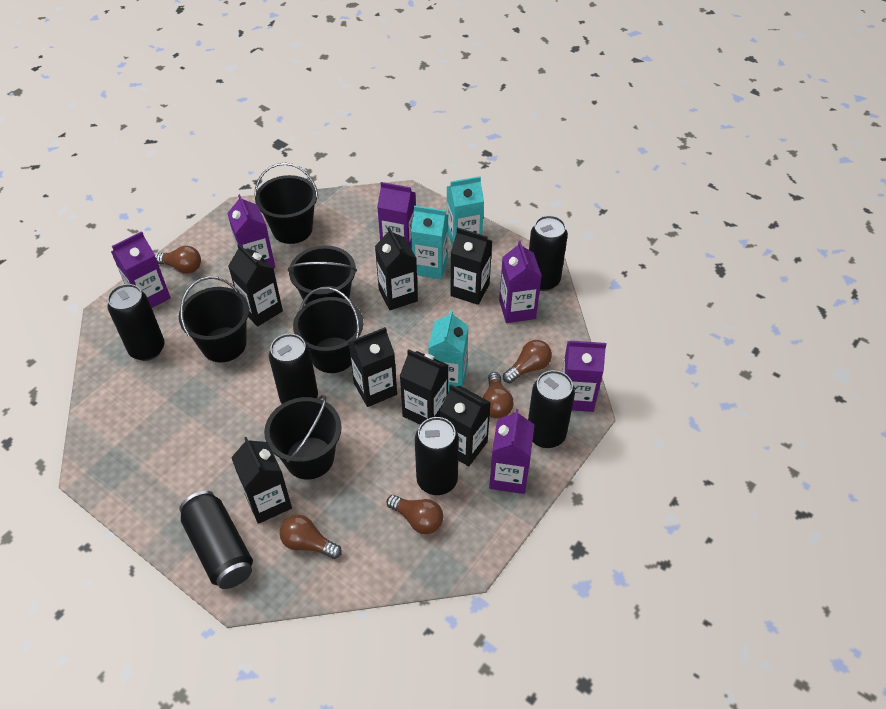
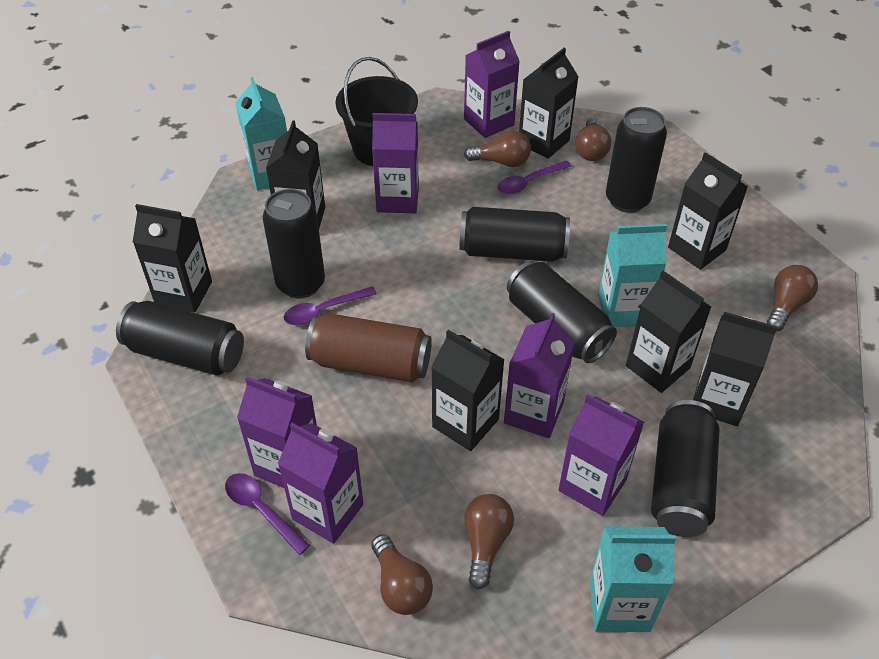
black bucket: 5 -> 1
brown can: 0 -> 1
purple spoon: 0 -> 3

